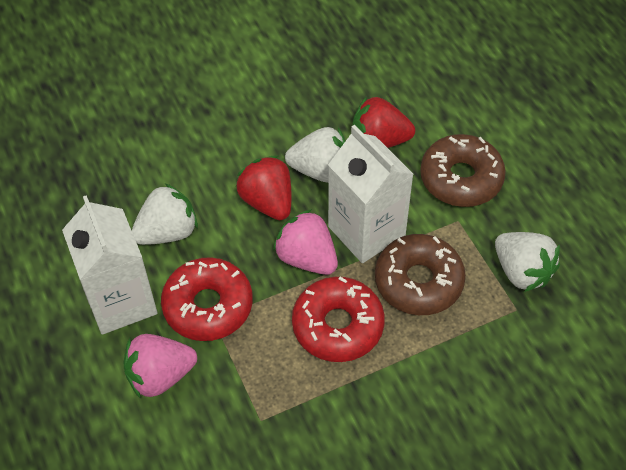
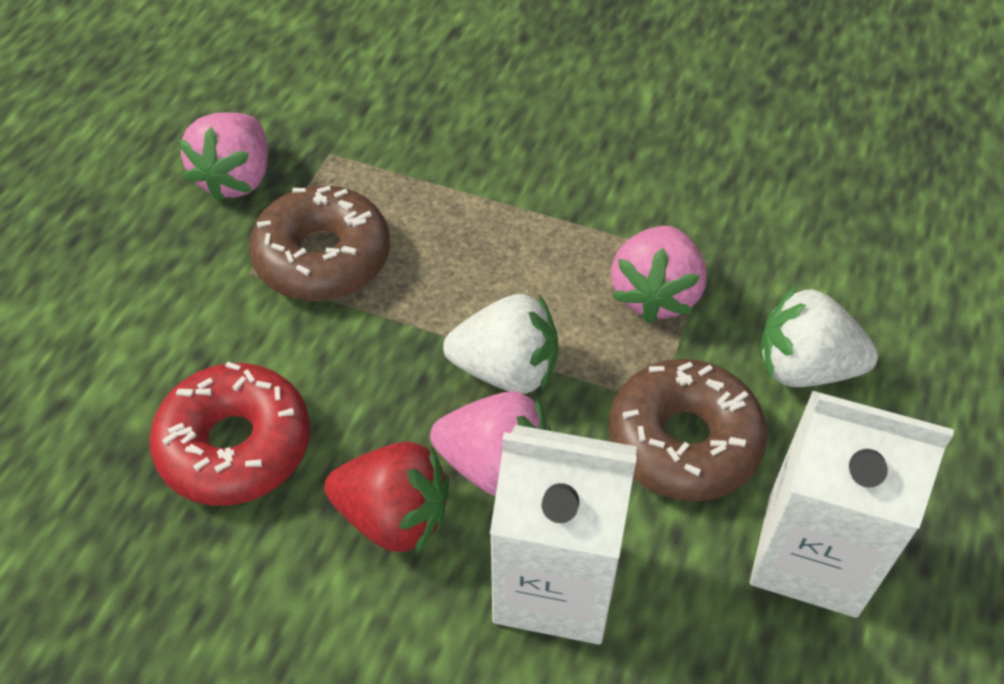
pink strawberry: 2 -> 3
red donut: 2 -> 1
red strawberry: 2 -> 1
white strawberry: 3 -> 2

